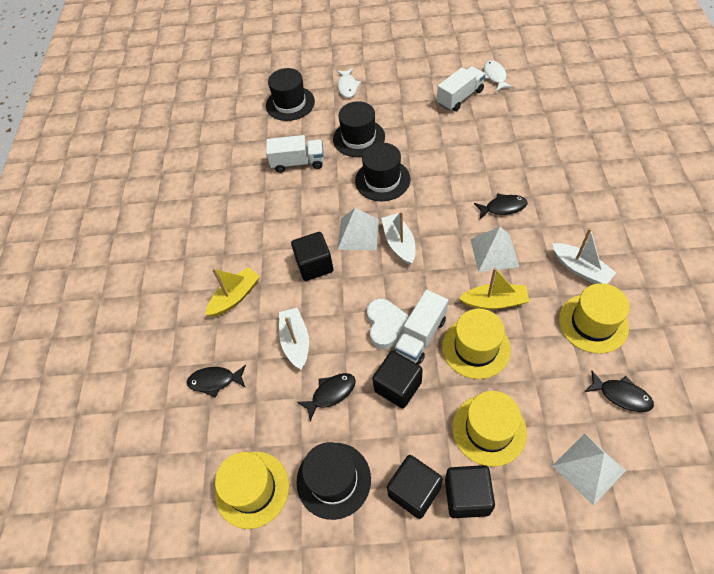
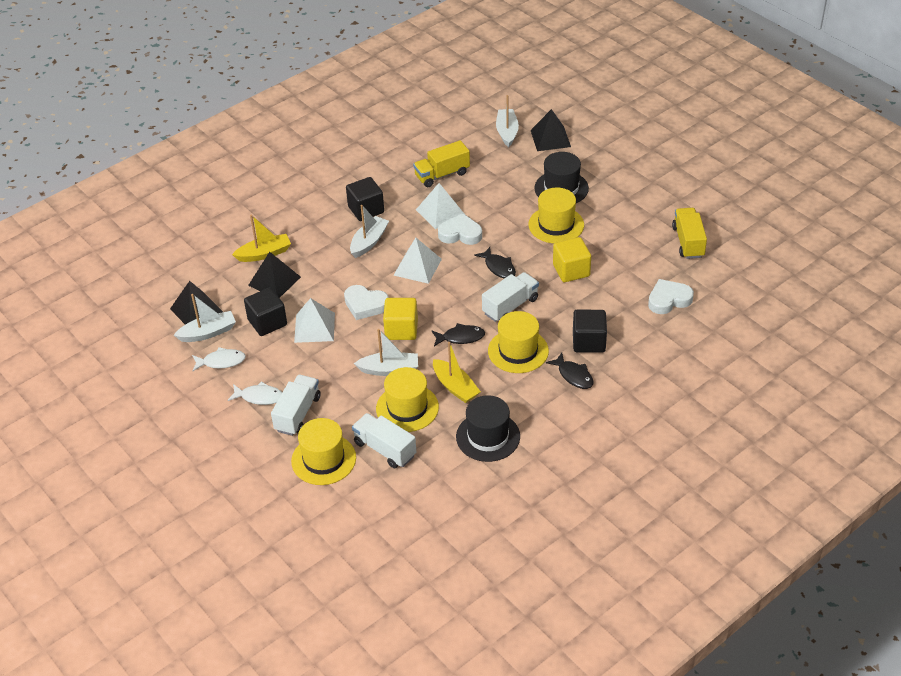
black cube: 4 -> 3
black fish: 4 -> 3
black hat: 4 -> 2
black pyramid: 0 -> 3
white boat: 3 -> 4
white heart: 1 -> 3
yellow cube: 0 -> 2
yellow truck: 0 -> 2

